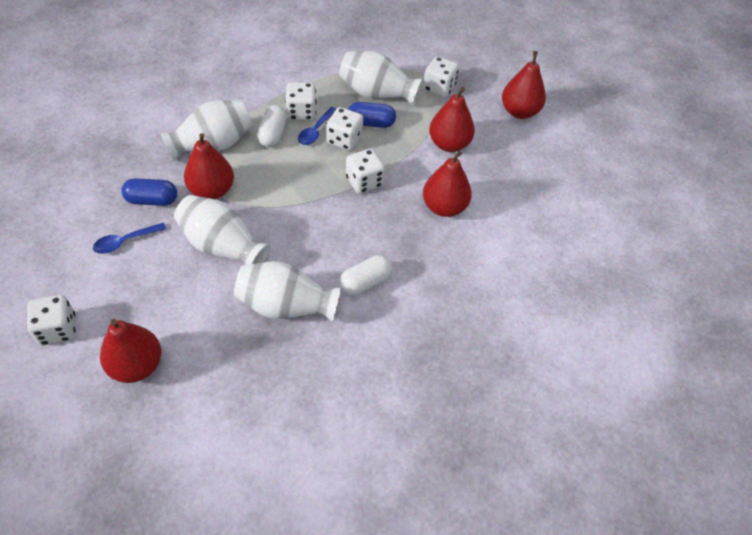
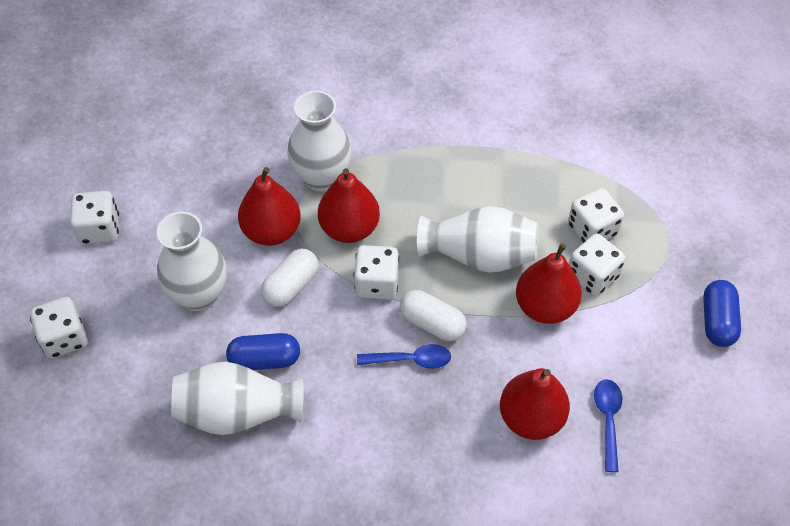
red pear: 5 -> 4

